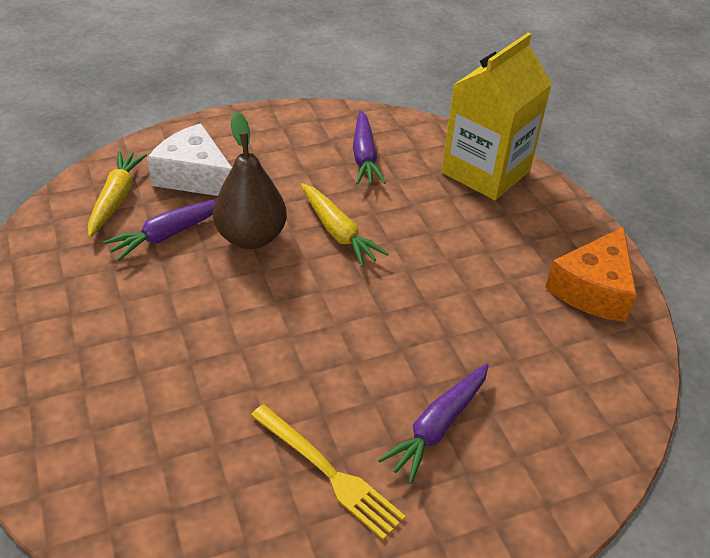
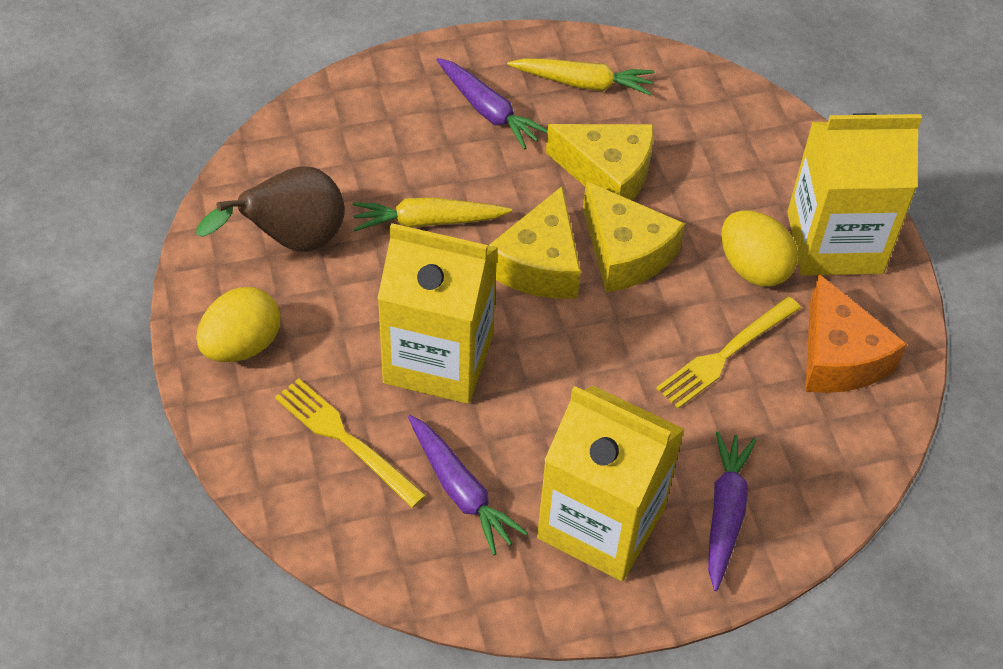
white cheese: 1 -> 0
yellow carton: 1 -> 3
yellow cheese: 0 -> 3
yellow egg: 0 -> 2
yellow fork: 1 -> 2

